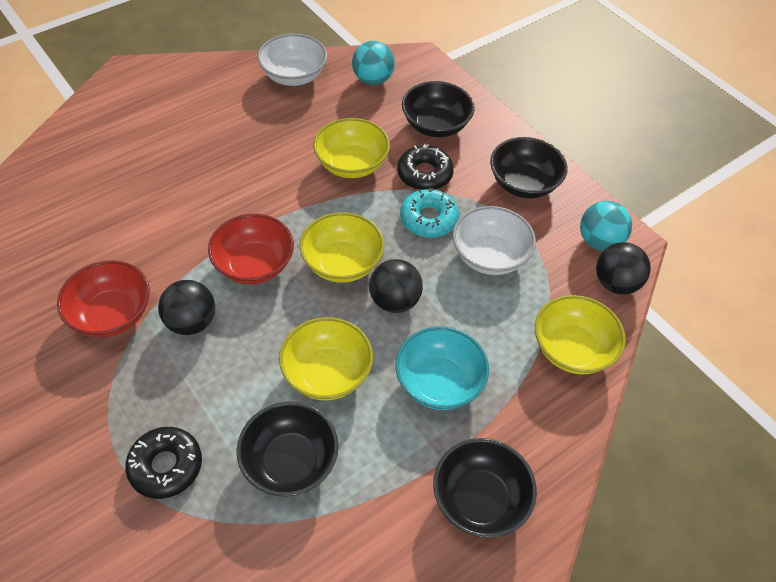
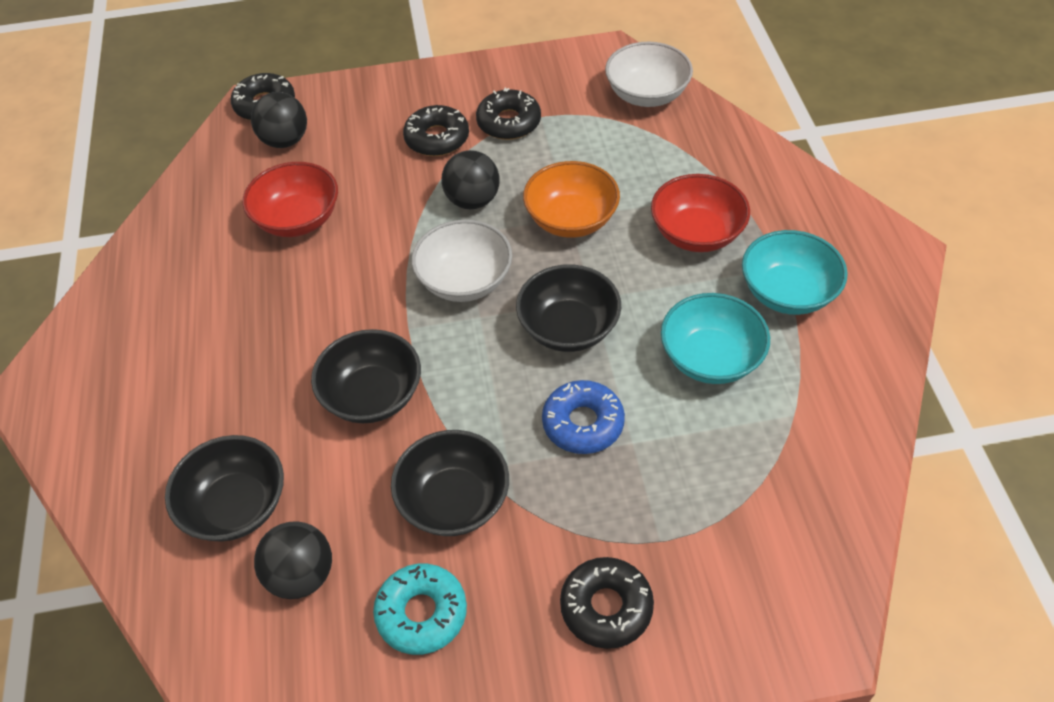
black donut: 2 -> 4
blue donut: 0 -> 1
orange bowl: 0 -> 1
turquoise ball: 2 -> 0
turquoise bowl: 1 -> 2
yellow bowl: 4 -> 0

